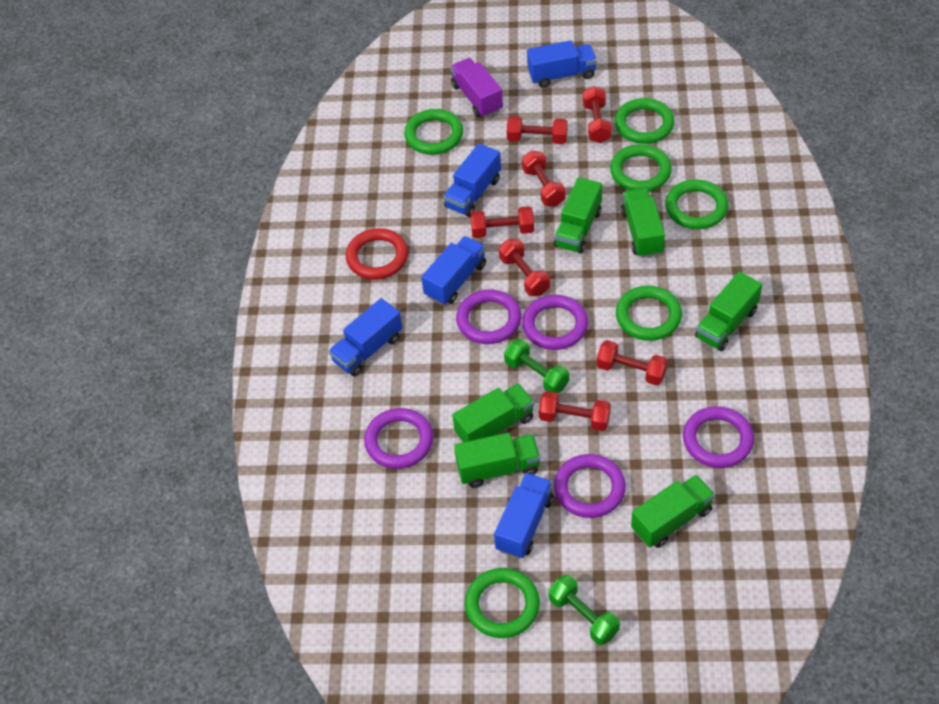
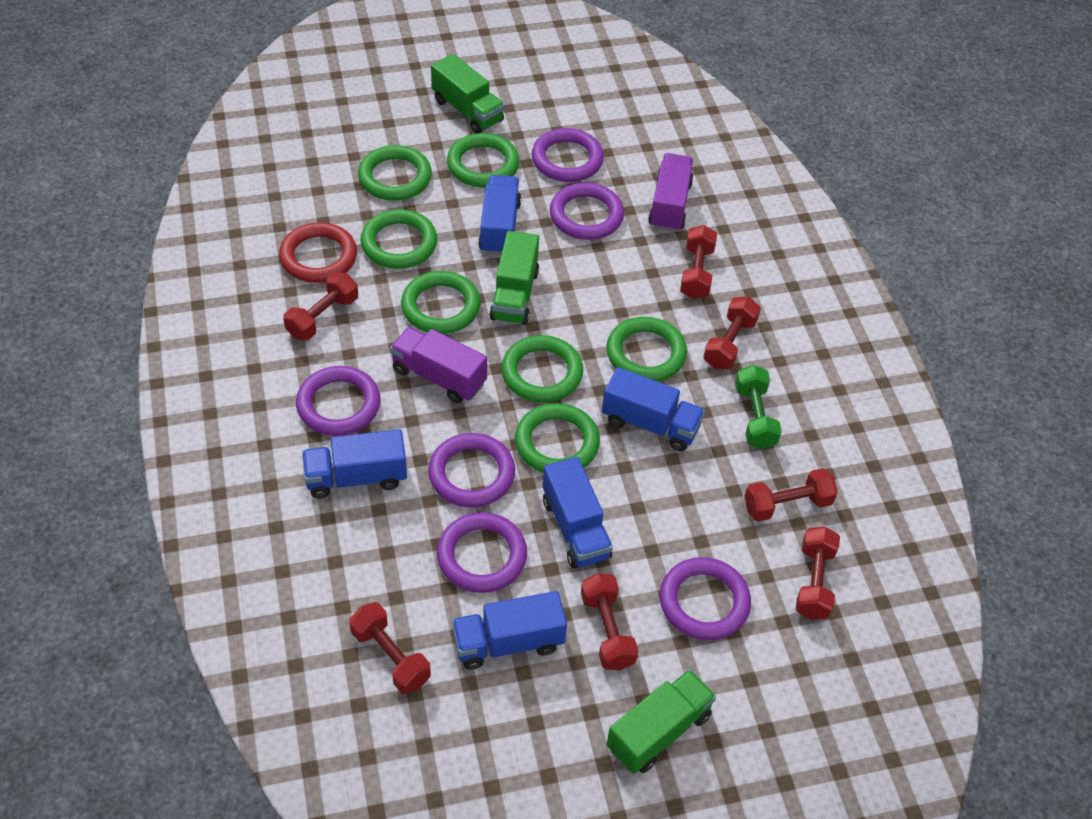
green dumbbell: 2 -> 1
green ring: 6 -> 7
green truck: 6 -> 3
purple ring: 5 -> 6
purple truck: 1 -> 2

